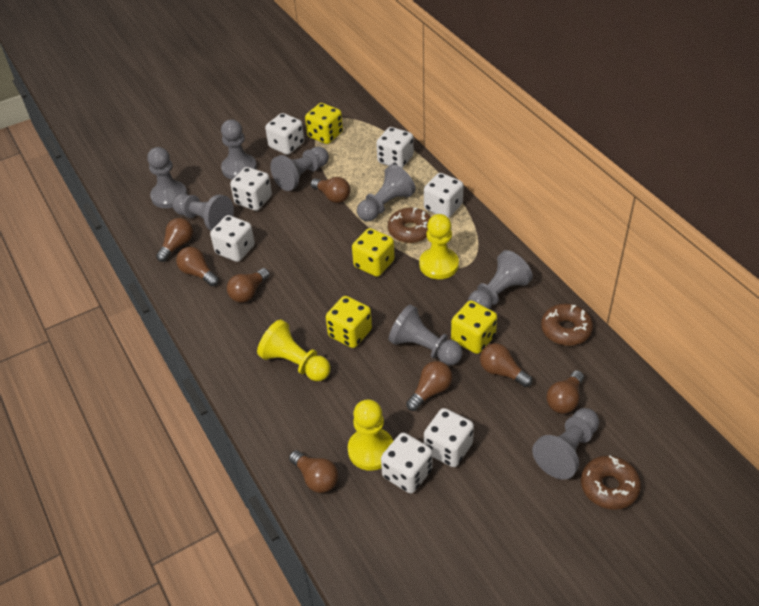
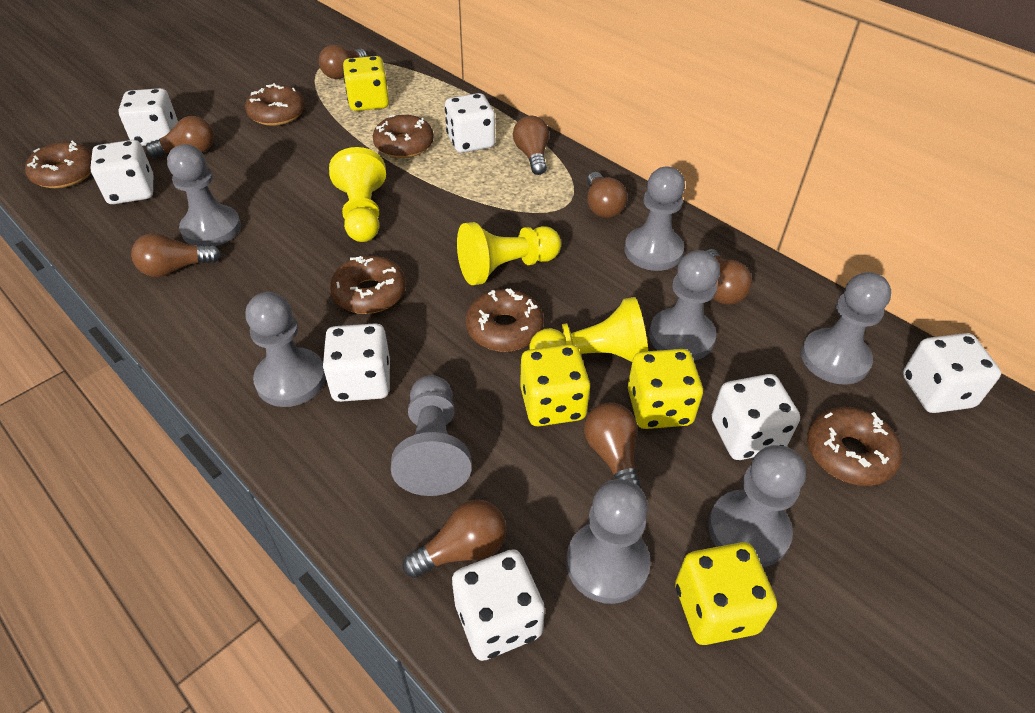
brown donut: 3 -> 6

